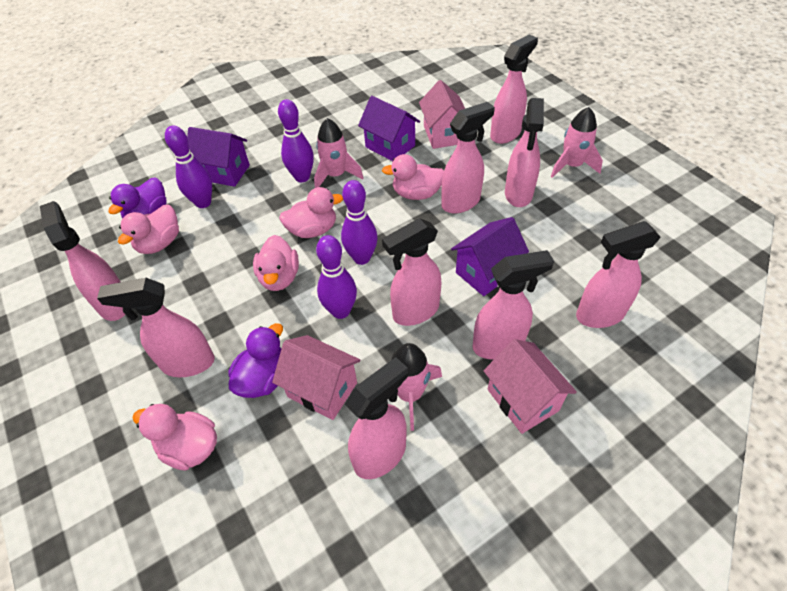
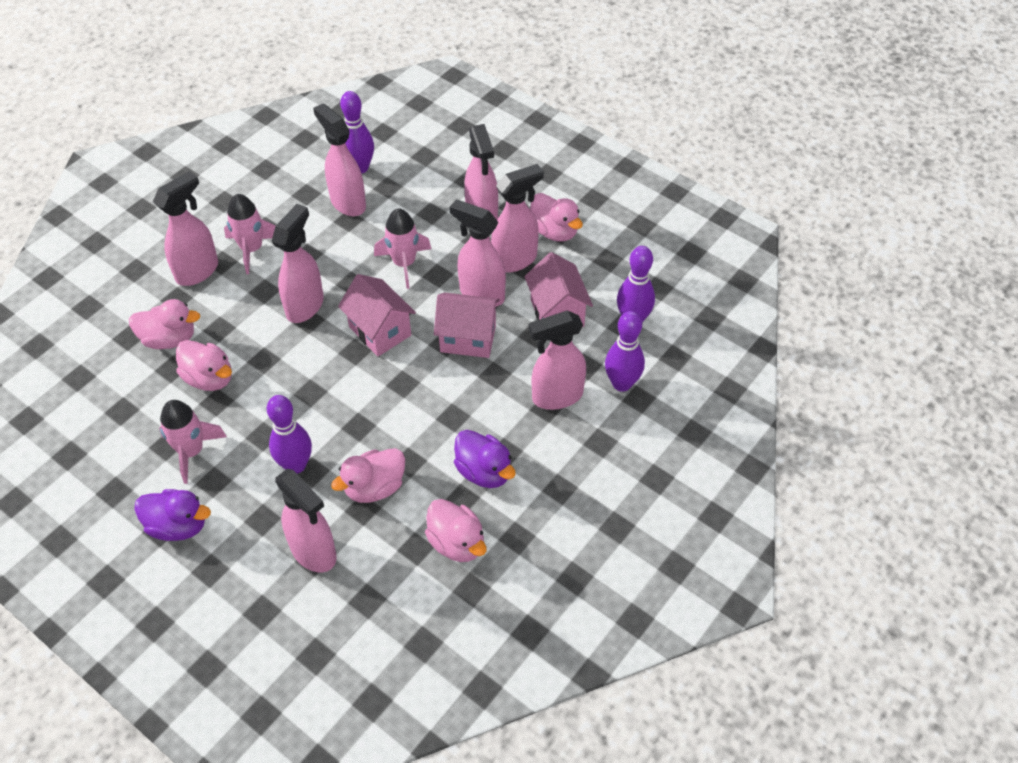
pink spray bottle: 9 -> 8
purple house: 3 -> 0

